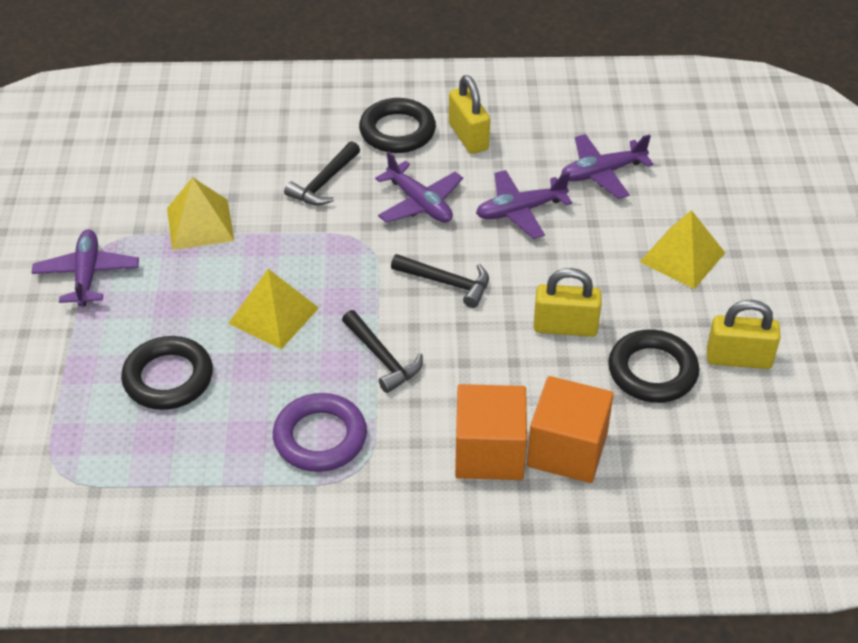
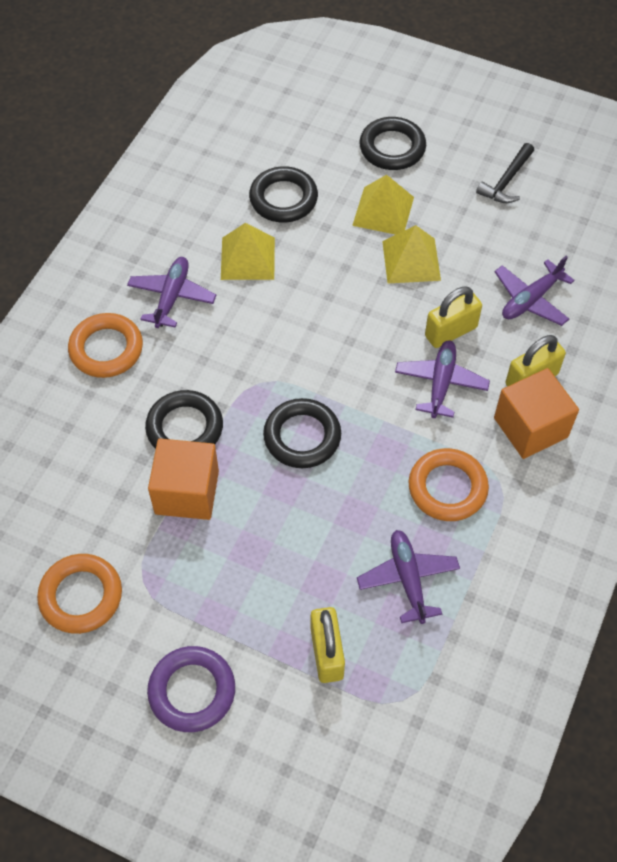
black hammer: 3 -> 1
black ring: 3 -> 4
orange ring: 0 -> 3

